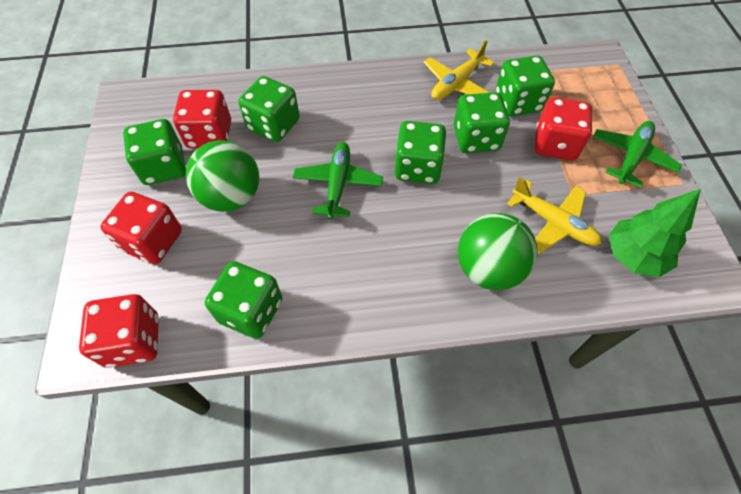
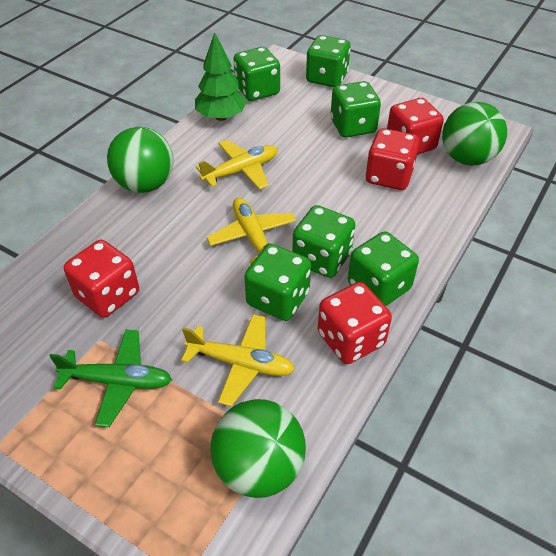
green ball: 2 -> 3
green plane: 2 -> 1
yellow plane: 2 -> 3

